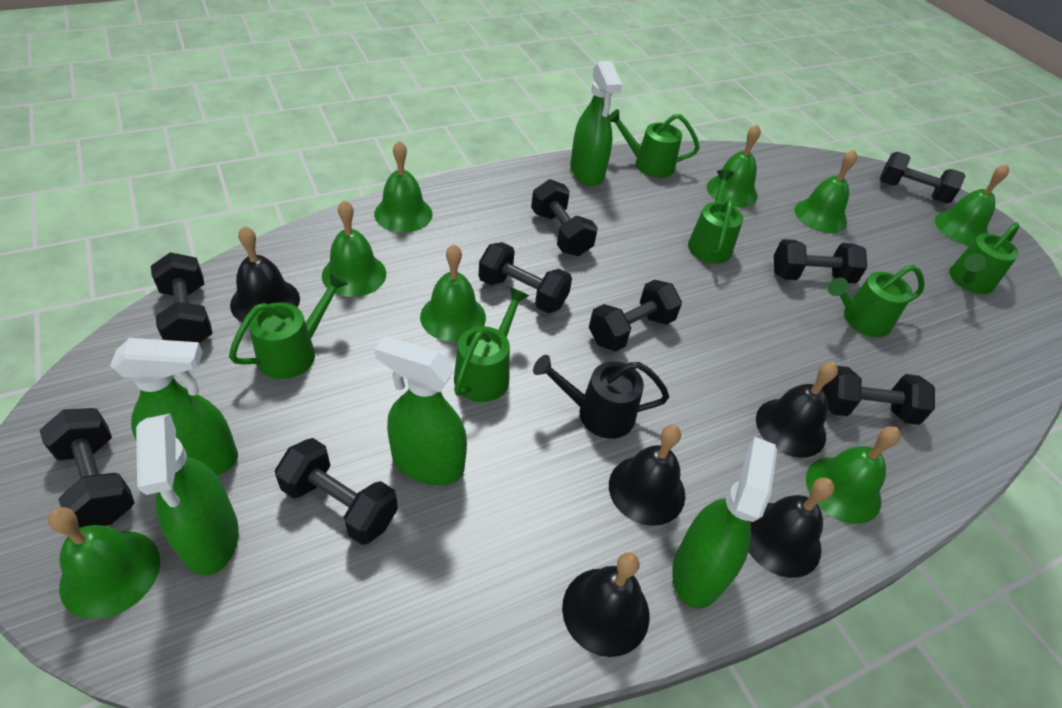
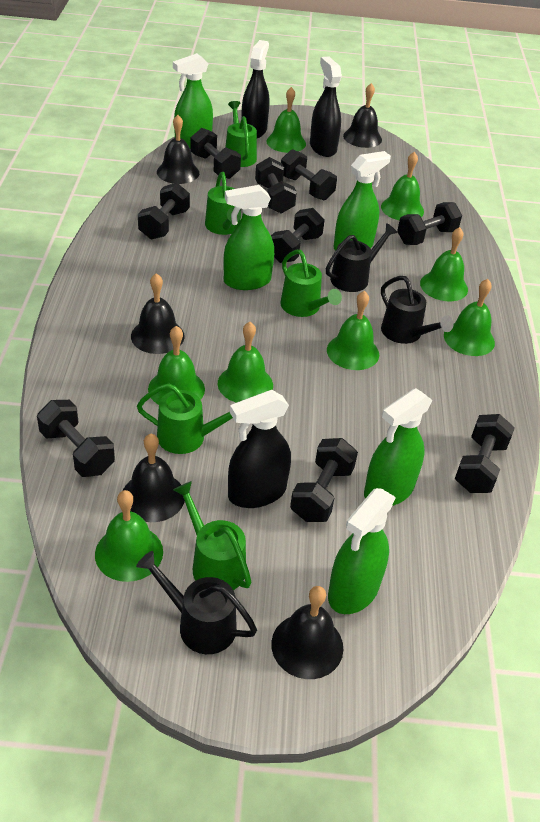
black spray bottle: 0 -> 3
black watering can: 1 -> 3
green watering can: 6 -> 5

